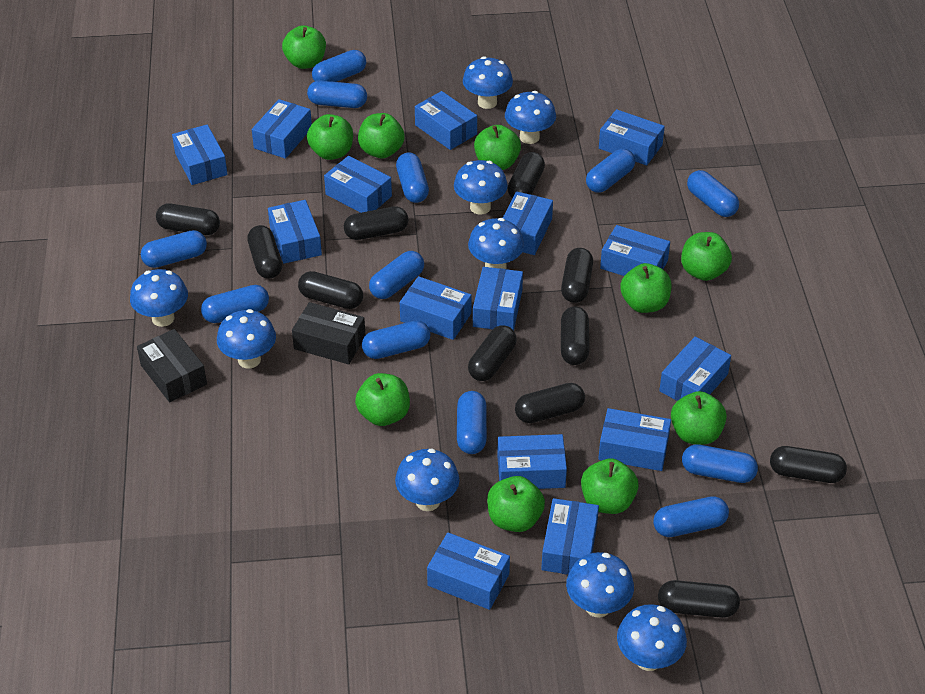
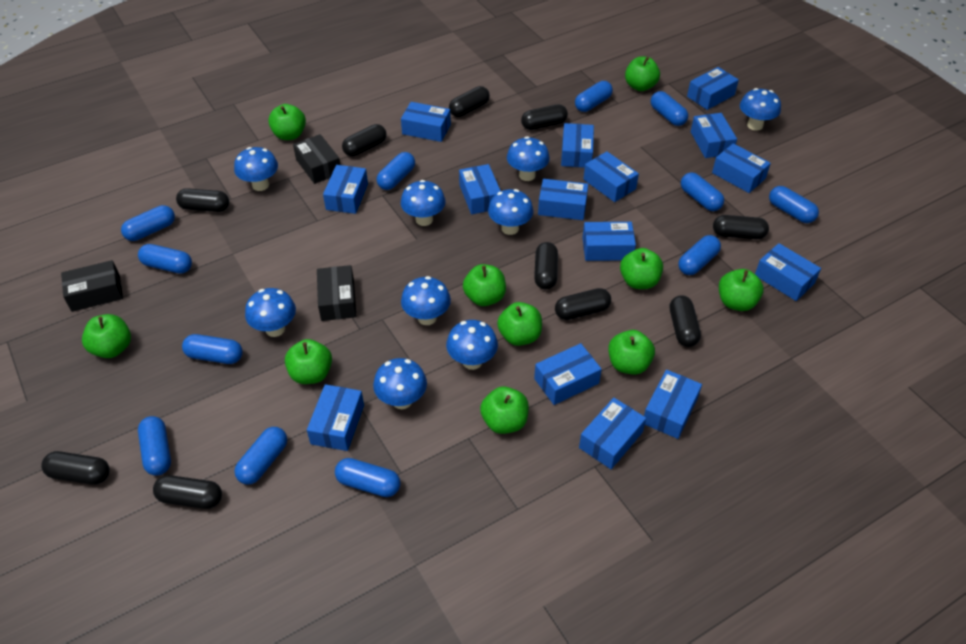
black box: 2 -> 3
black capsule: 11 -> 10

